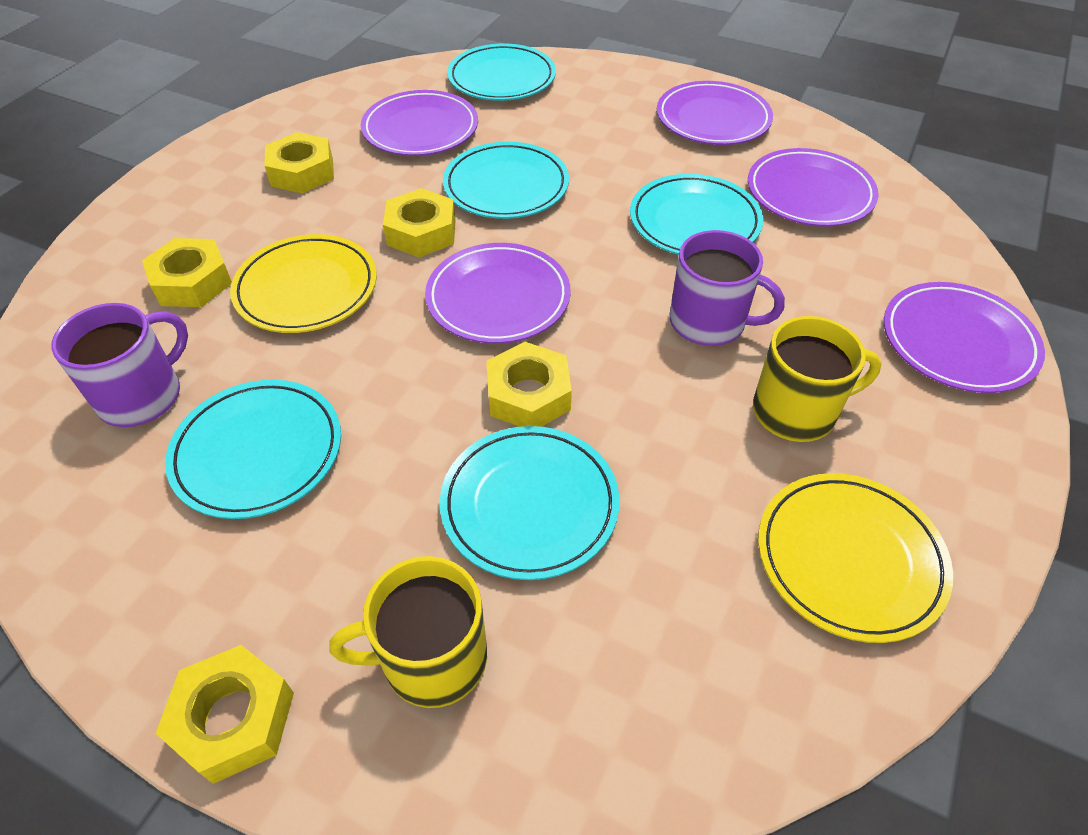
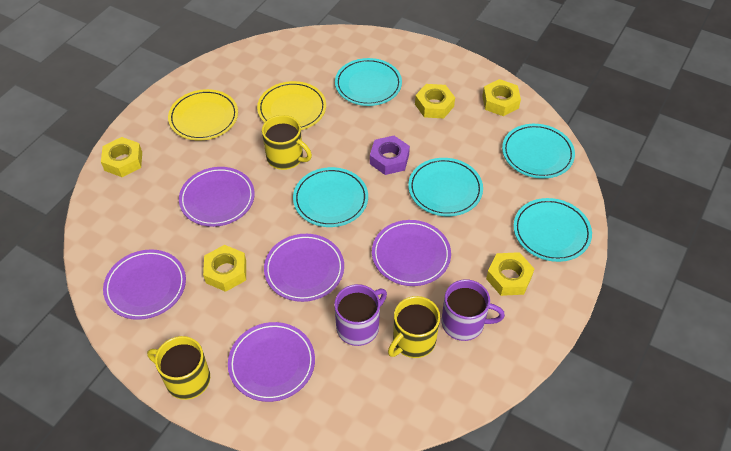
purple nut: 0 -> 1
yellow mug: 2 -> 3

